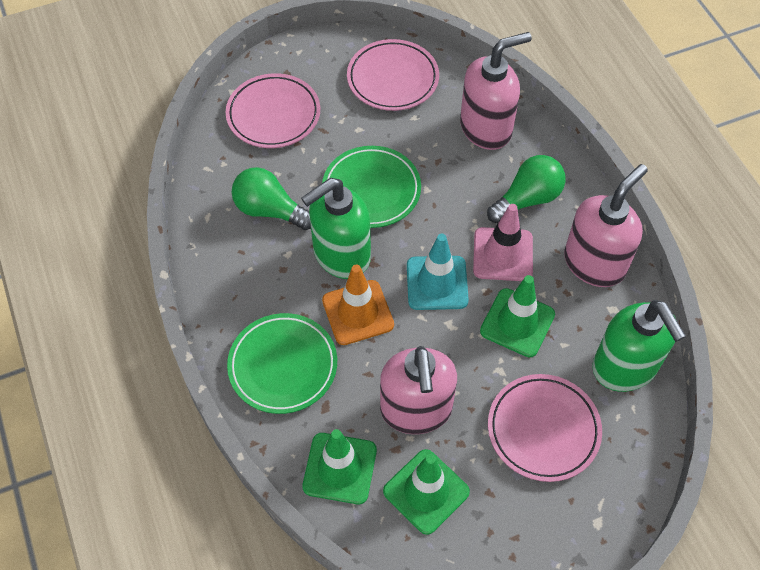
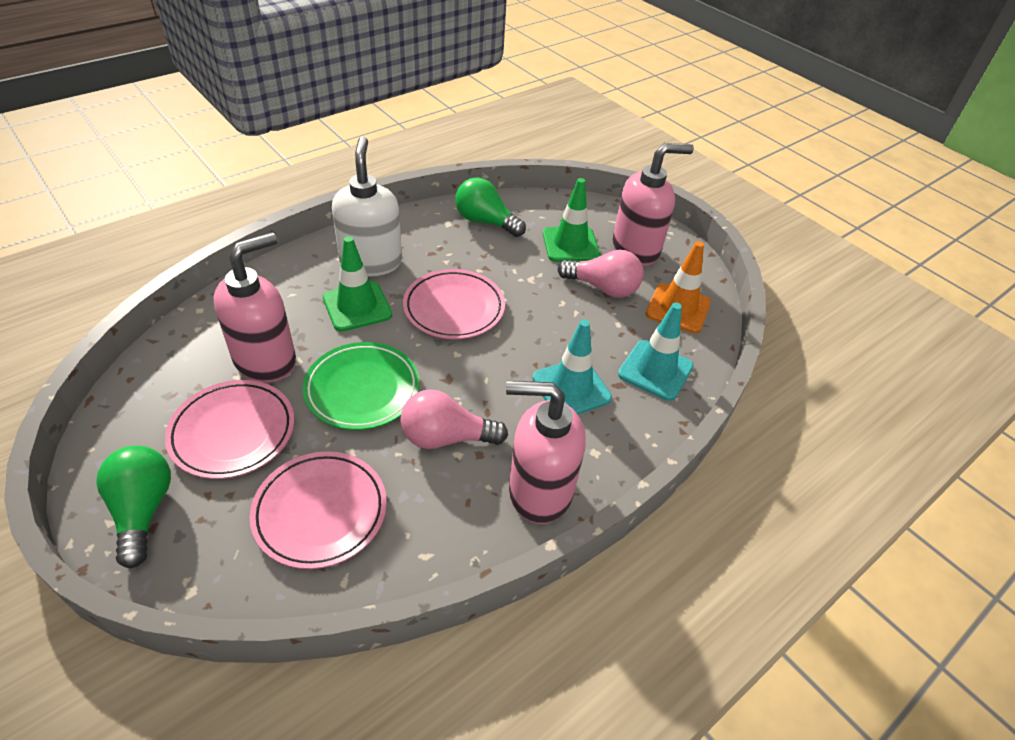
green plate: 2 -> 1
green soap dispenser: 2 -> 0
green traffic cone: 3 -> 2
pink light bulb: 0 -> 2
pink traffic cone: 1 -> 0
turquoise traffic cone: 1 -> 2
white soap dispenser: 0 -> 1

